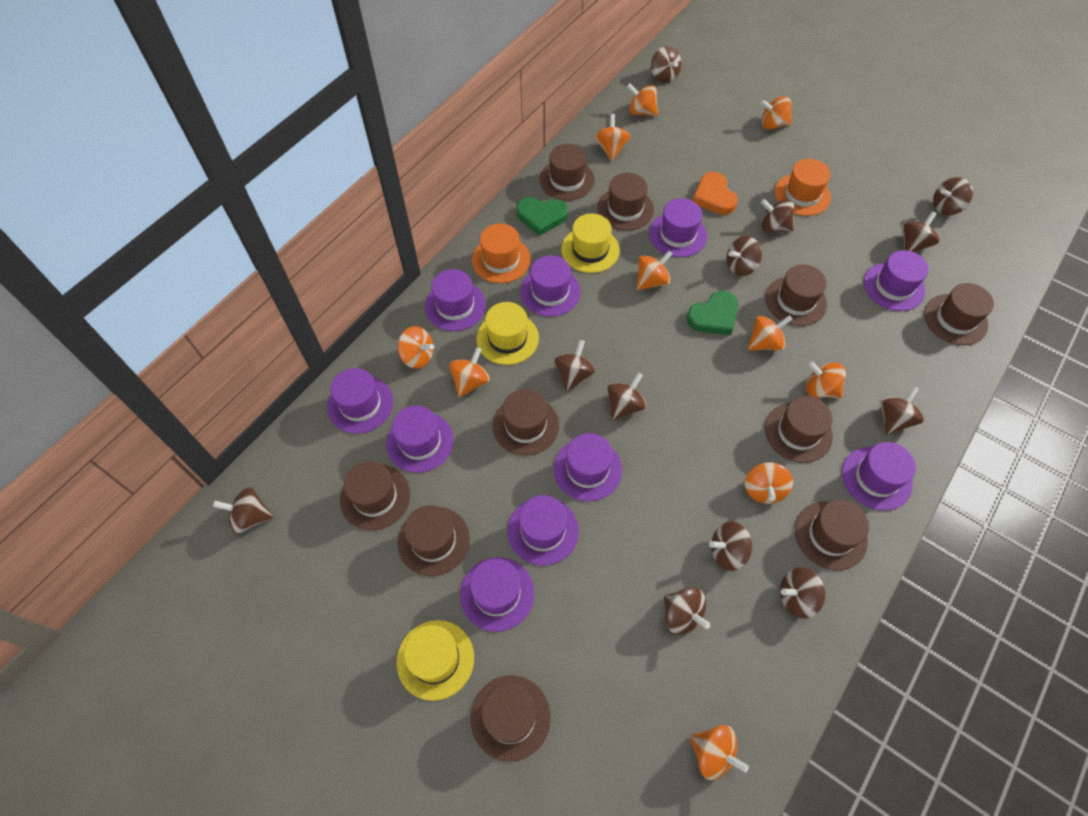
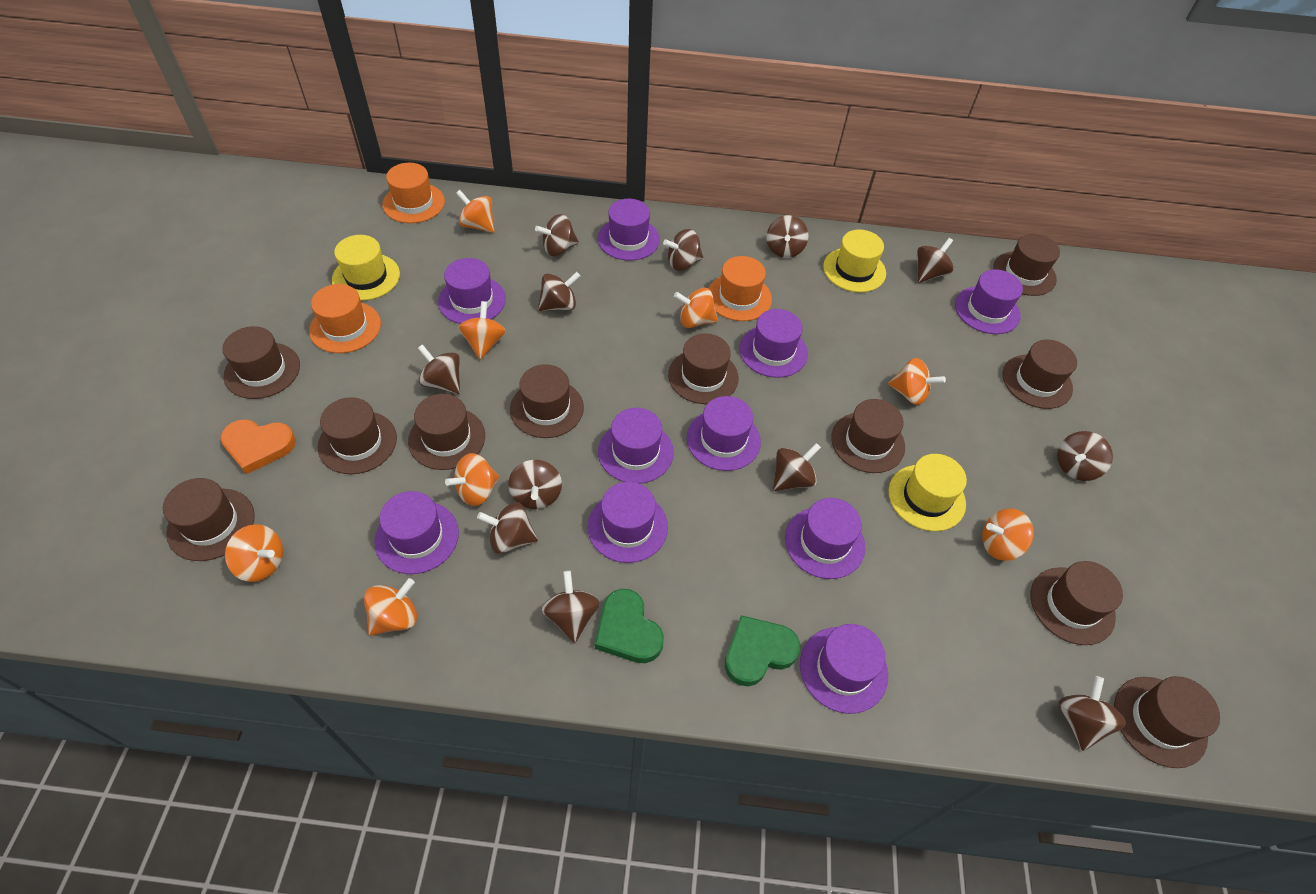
brown hat: 10 -> 11
orange hat: 2 -> 3
orange spinning top: 10 -> 8

